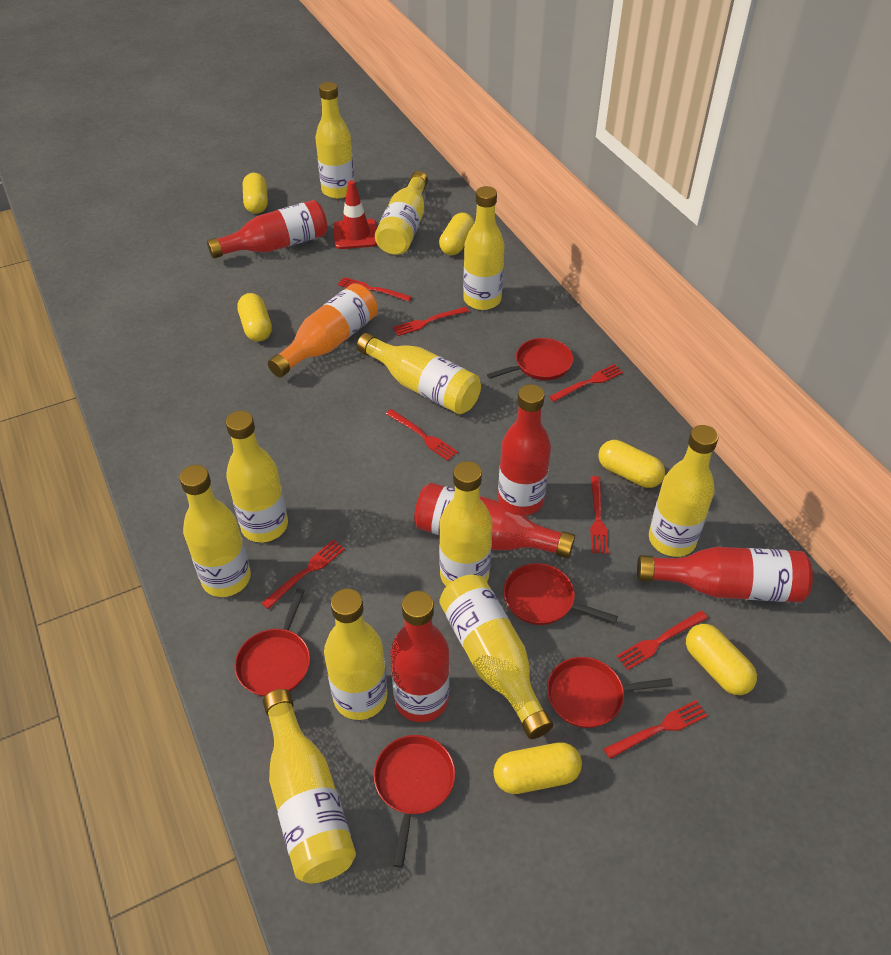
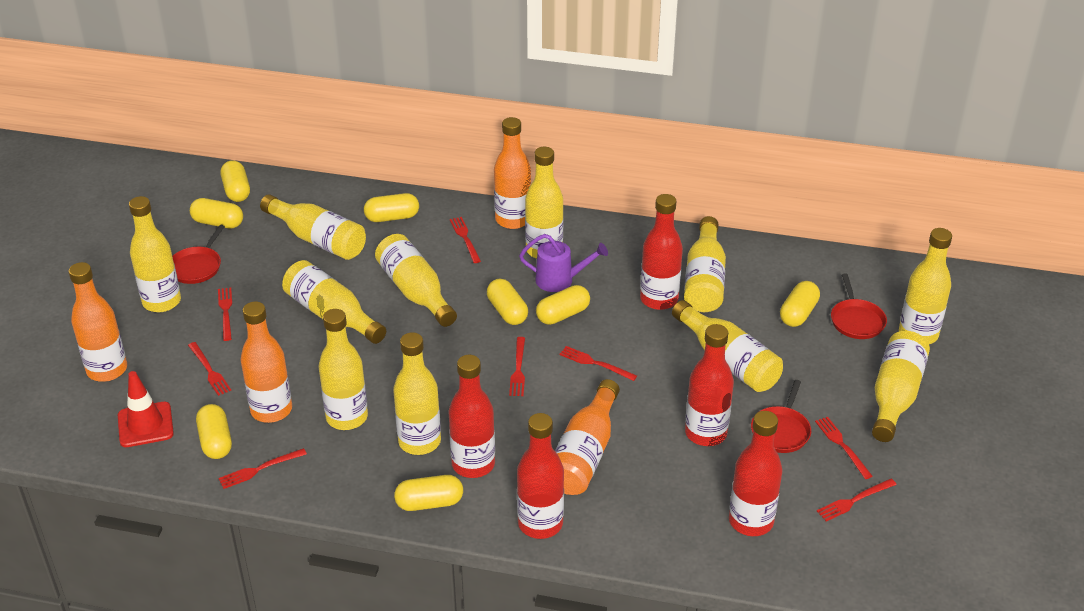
orange bottle: 1 -> 4
purple watering can: 0 -> 1
red pan: 5 -> 3
yellow capsule: 6 -> 8

